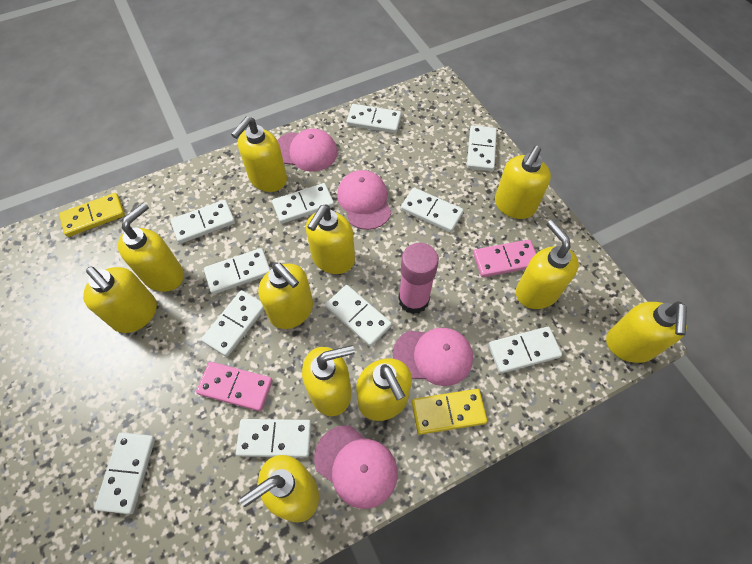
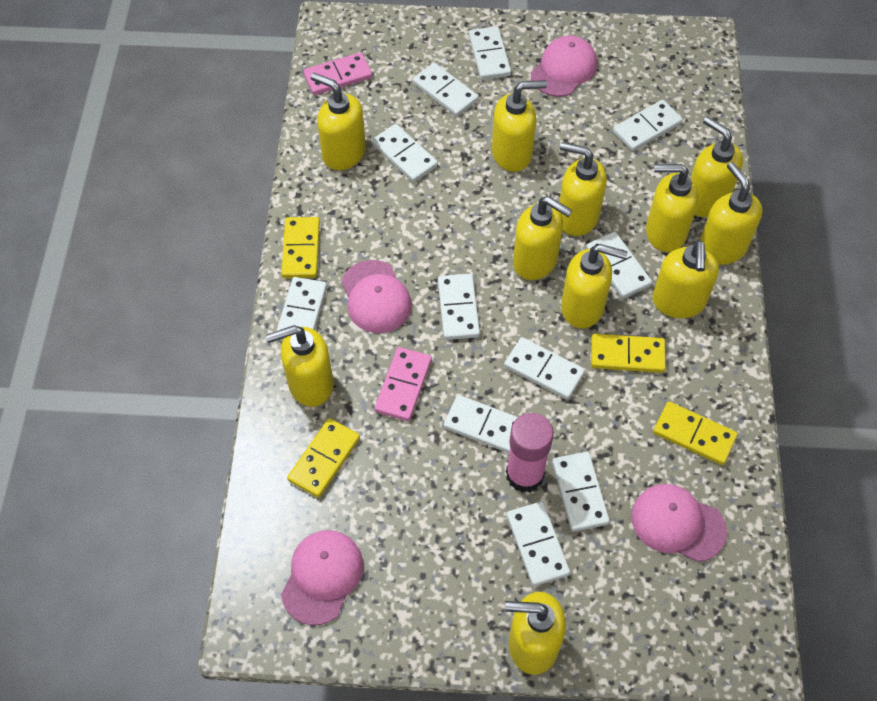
yellow domino: 2 -> 4

